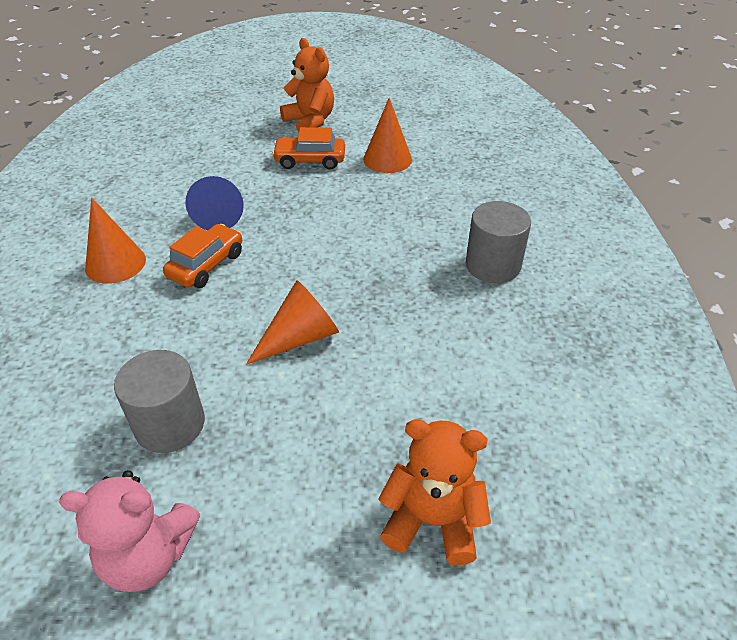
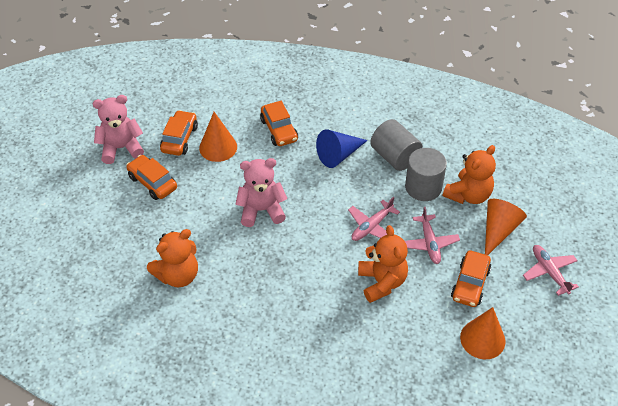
orange car: 2 -> 4
orange teddy bear: 2 -> 3
pink plane: 0 -> 3
pink teddy bear: 1 -> 2

